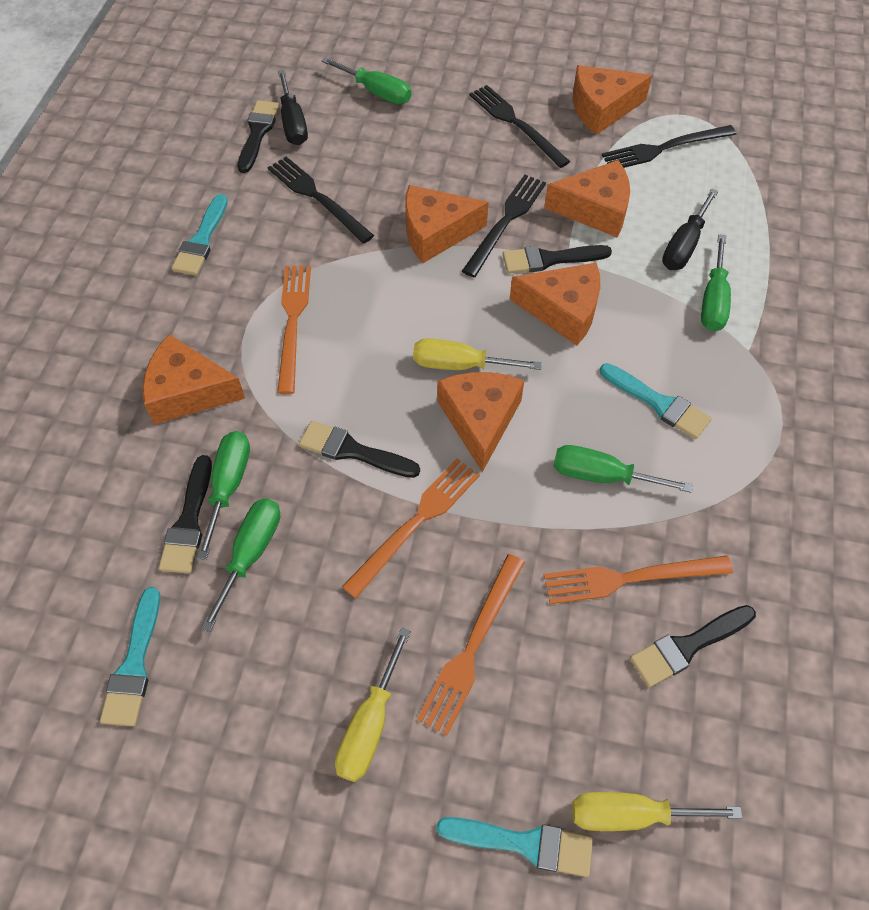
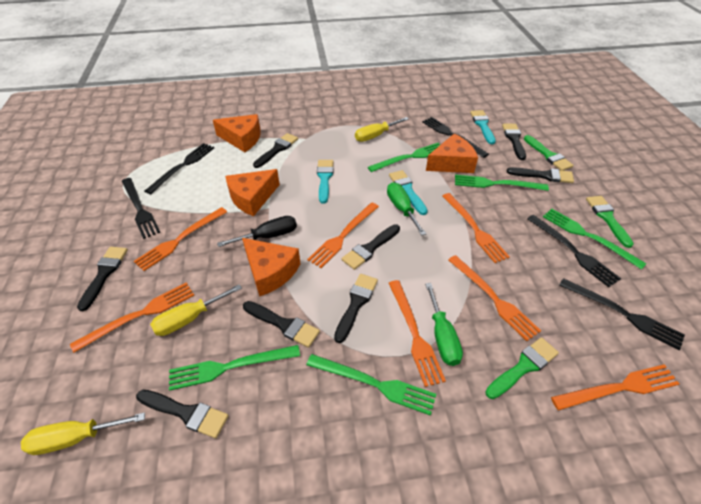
black brush: 5 -> 8
black fork: 4 -> 5
black screwdriver: 2 -> 1
green brush: 0 -> 3
green fork: 0 -> 5
green screwdriver: 5 -> 2
orange cheese: 6 -> 4
orange fork: 4 -> 7
turquoise brush: 4 -> 3

